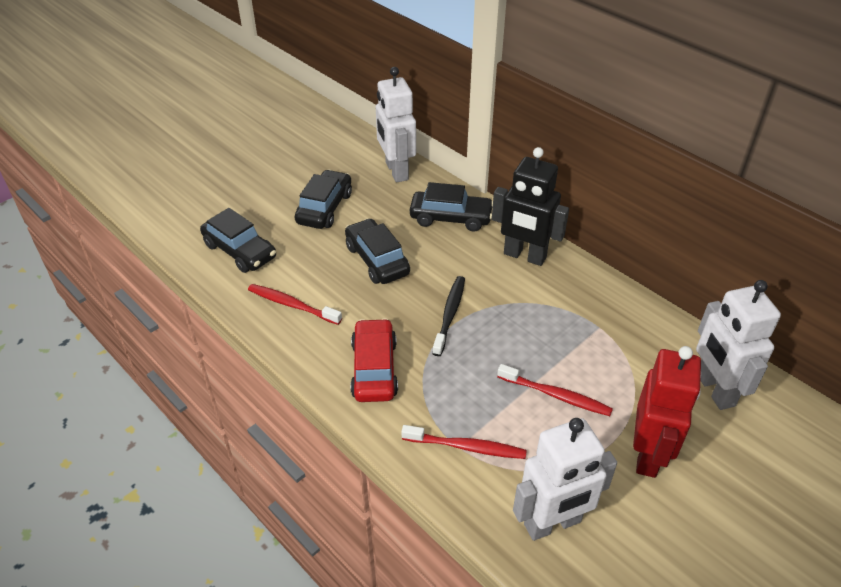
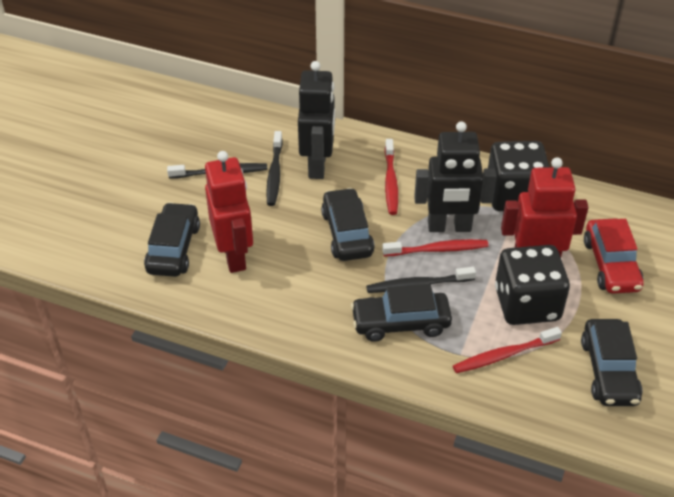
black dice: 0 -> 2
black robot: 1 -> 2
black toothbrush: 1 -> 3
red robot: 1 -> 2
white robot: 3 -> 0

